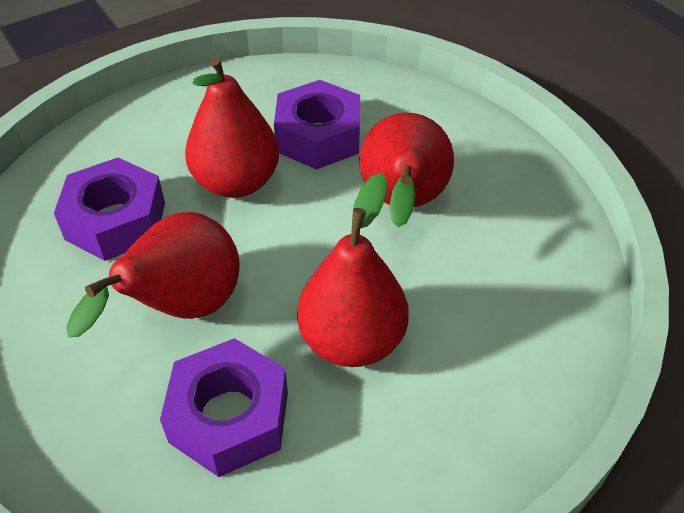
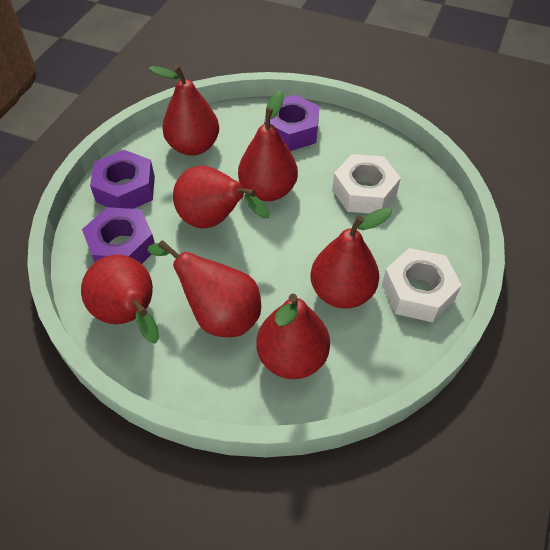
red pear: 4 -> 7
white nut: 0 -> 2

